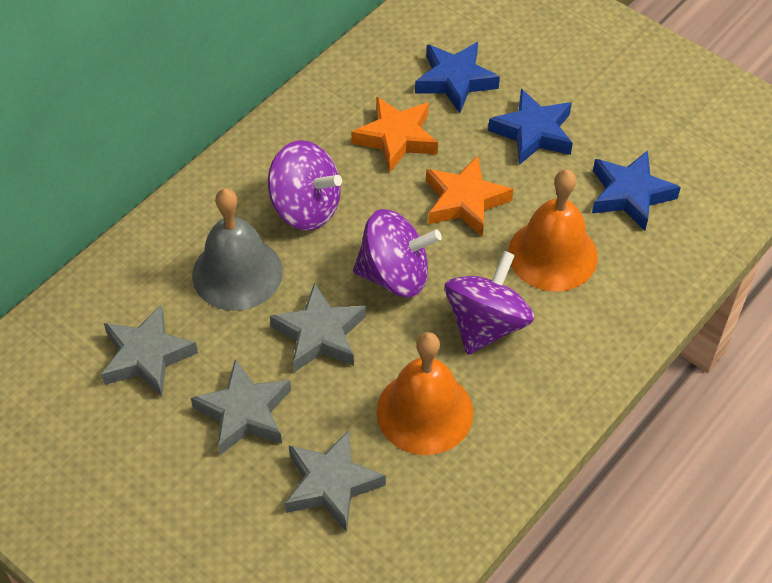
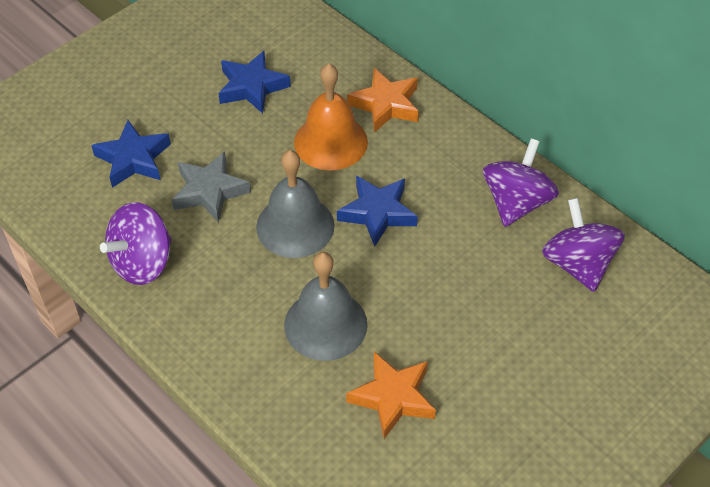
grey bell: 1 -> 2
grey star: 4 -> 1
orange bell: 2 -> 1

